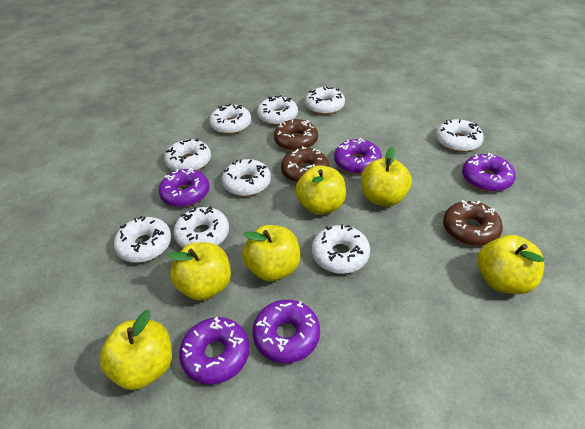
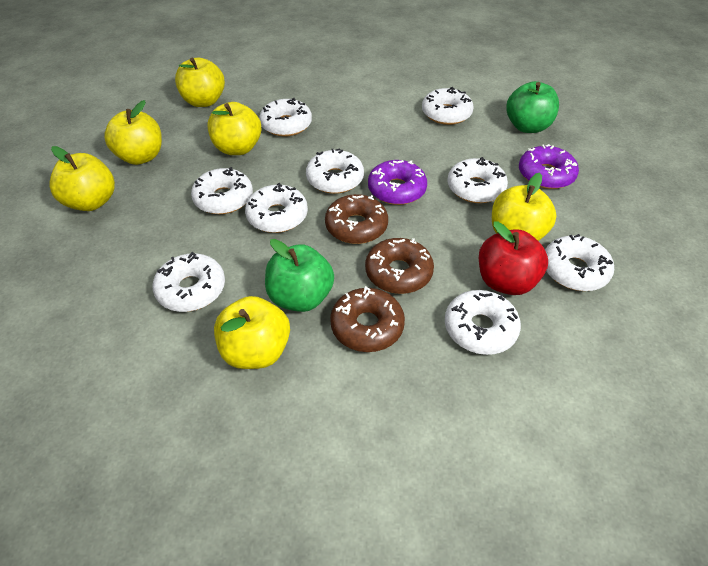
green apple: 0 -> 2
purple donut: 5 -> 2
red apple: 0 -> 1

